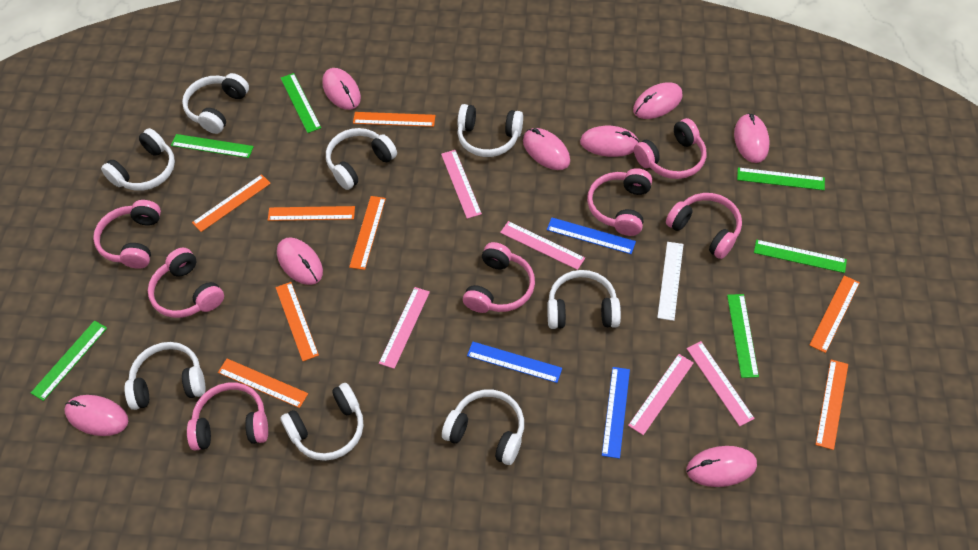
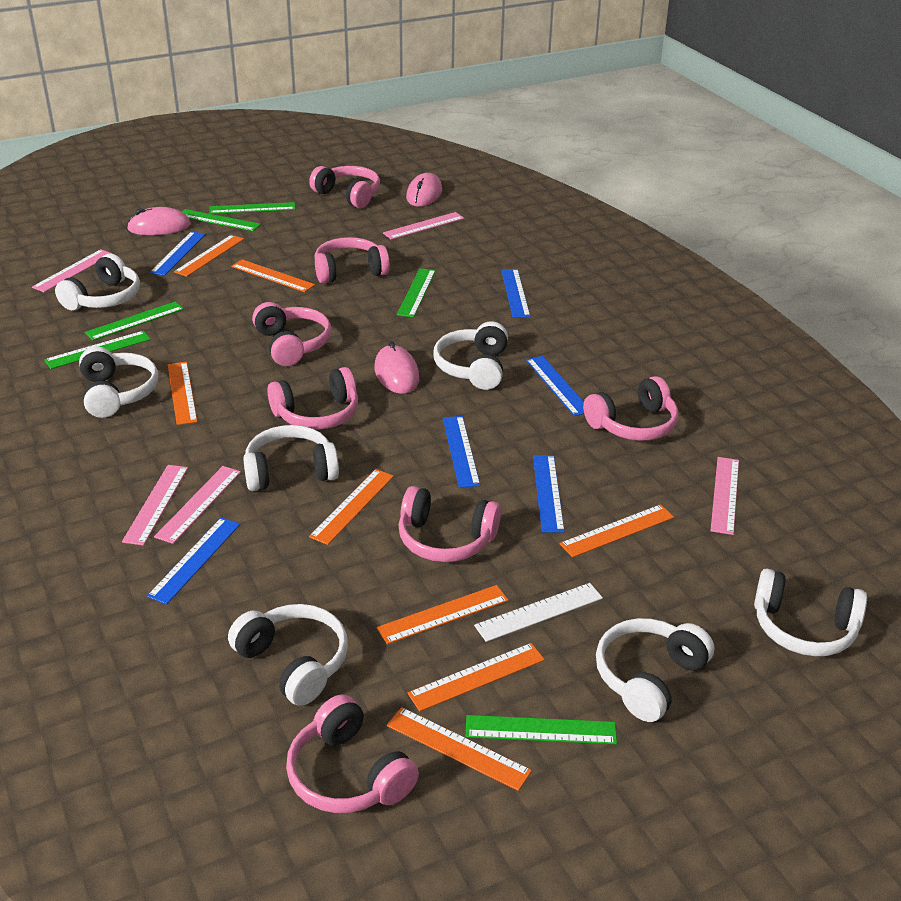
blue ruler: 3 -> 6
pink mouse: 8 -> 3
white headphones: 8 -> 7

